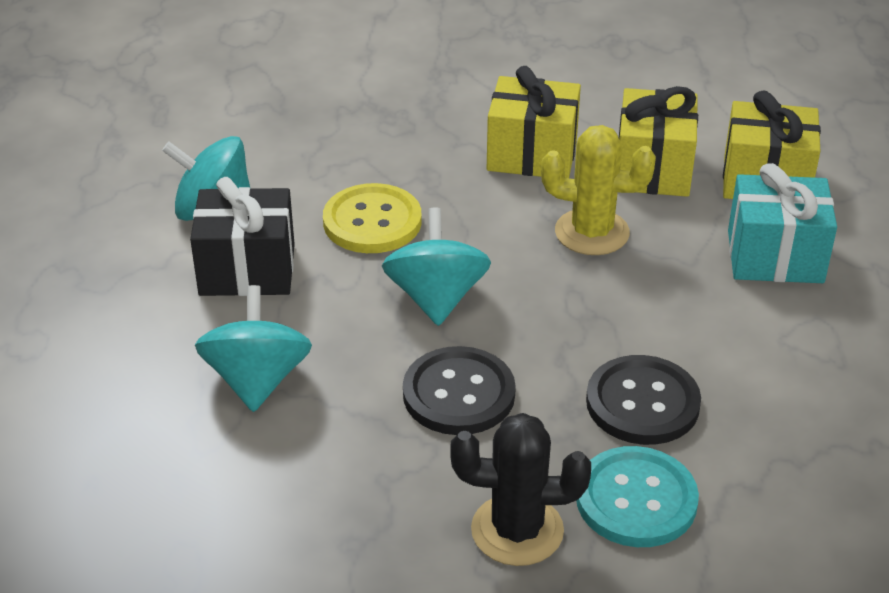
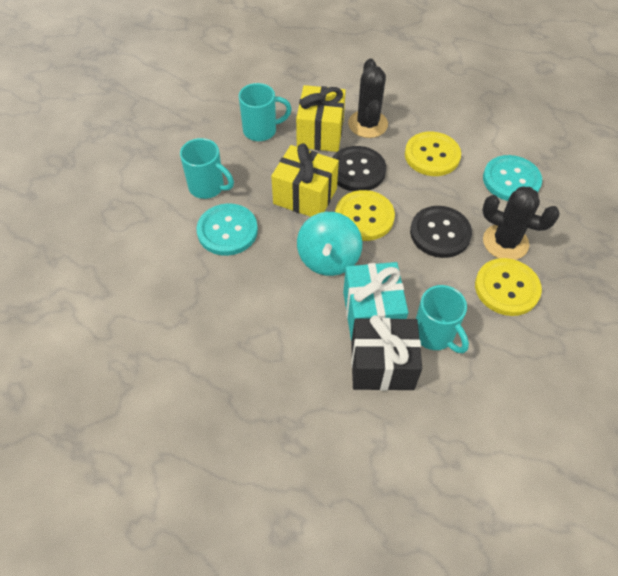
black cactus: 1 -> 2
turquoise button: 1 -> 2
turquoise mug: 0 -> 3
turquoise spinning top: 3 -> 1
yellow button: 1 -> 3
yellow cactus: 1 -> 0
yellow gift: 3 -> 2

